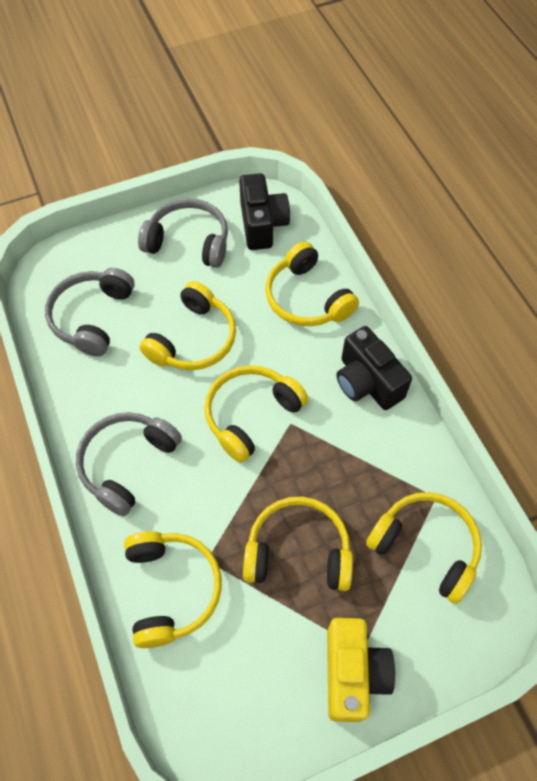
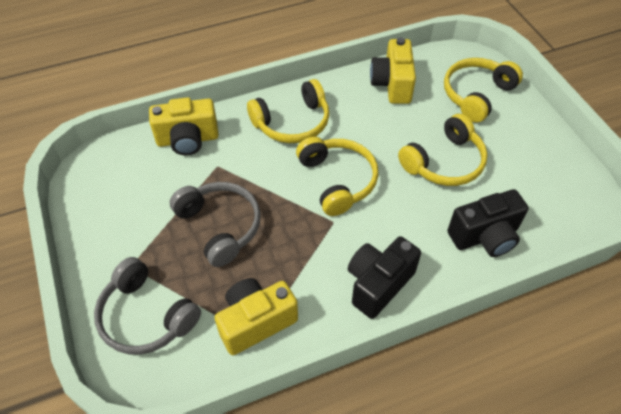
grey headphones: 3 -> 2
yellow camera: 1 -> 3
yellow headphones: 6 -> 4

